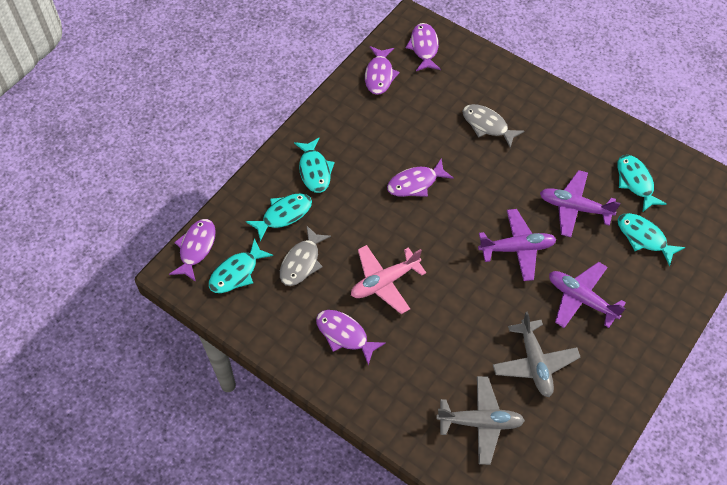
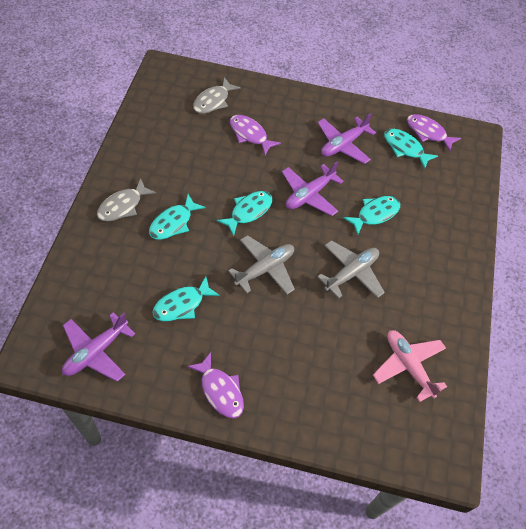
purple fish: 5 -> 3

